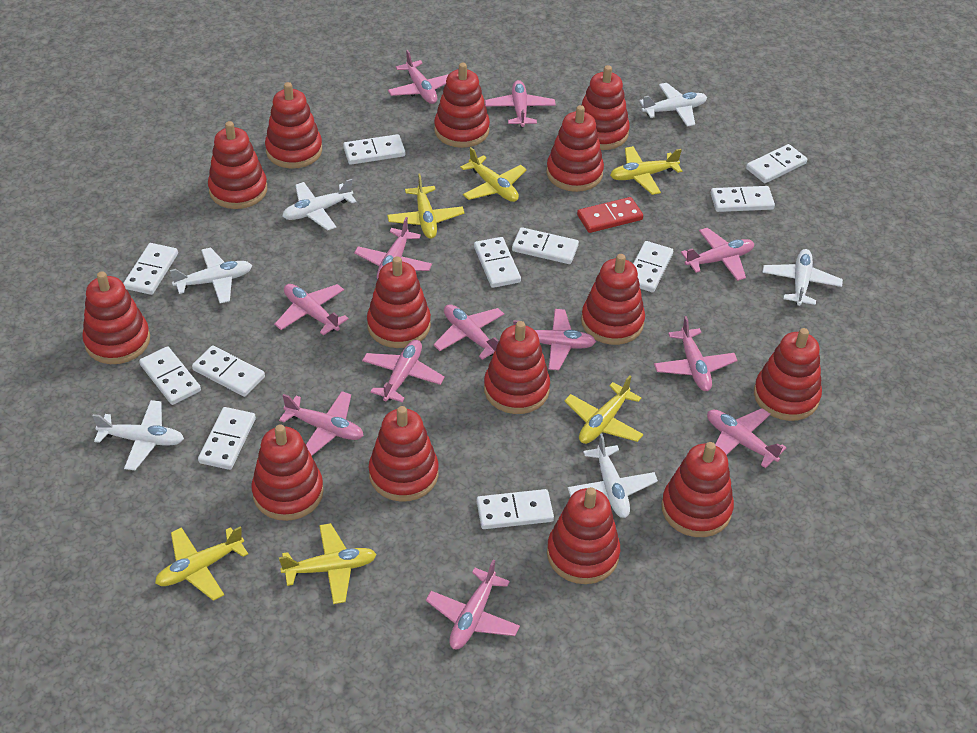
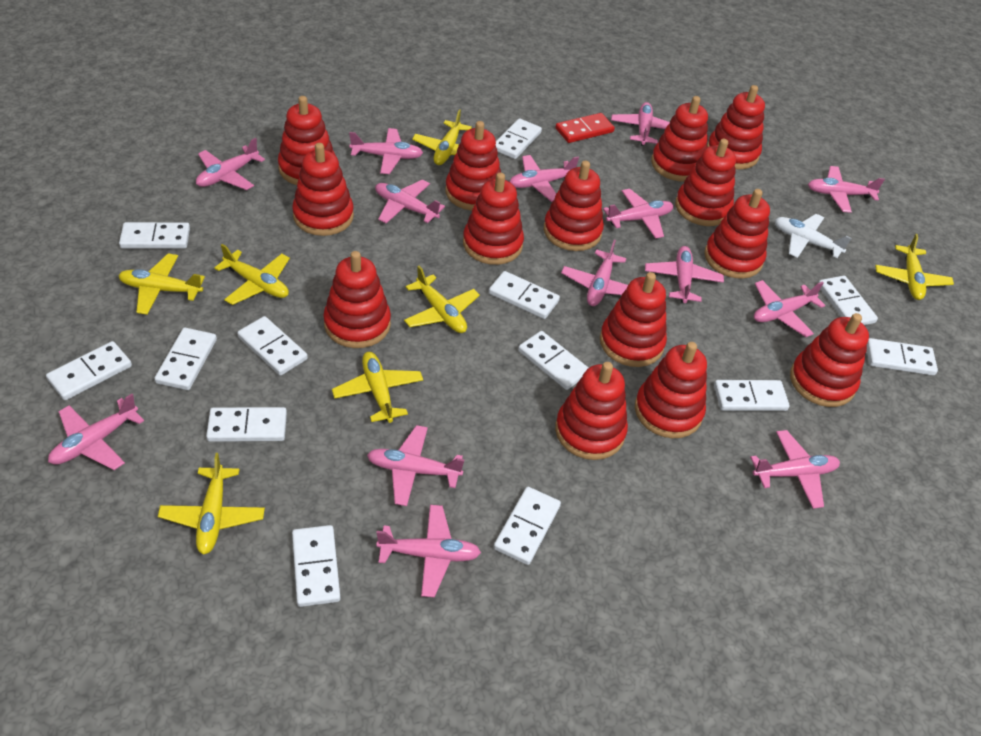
pink plane: 12 -> 14
white domino: 11 -> 13
white plane: 6 -> 1
yellow plane: 6 -> 7

